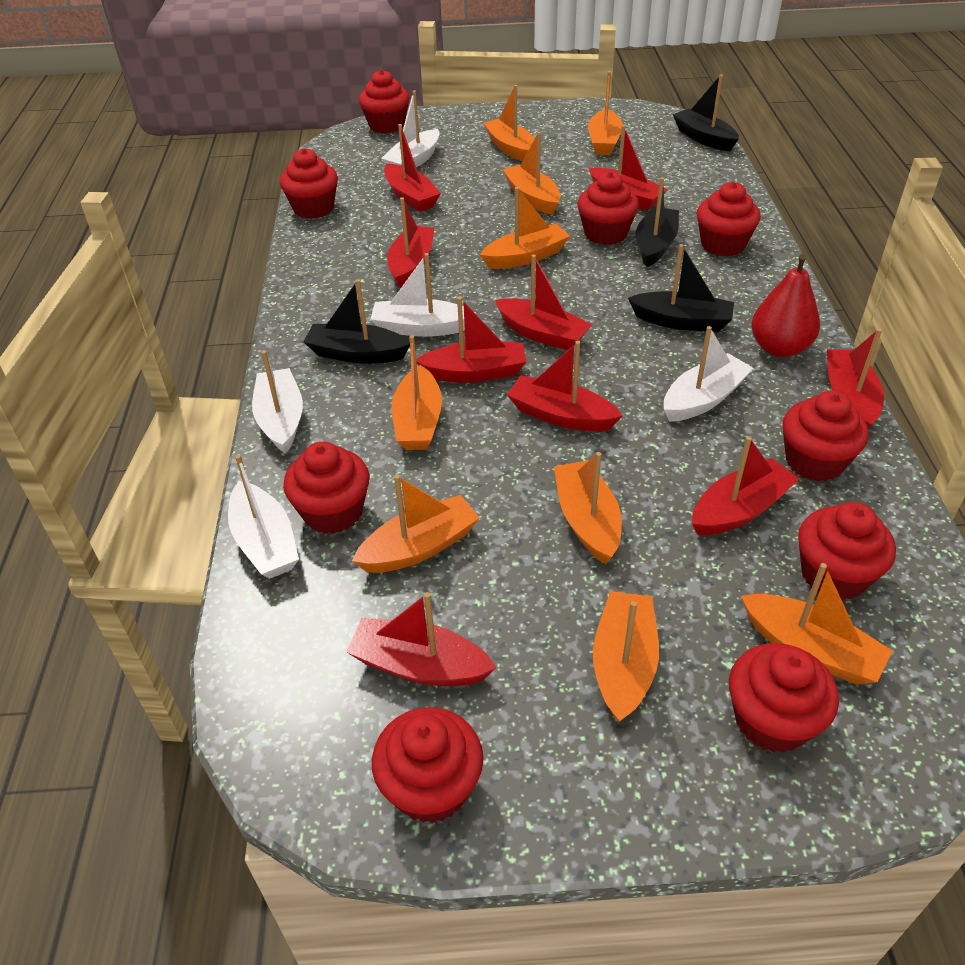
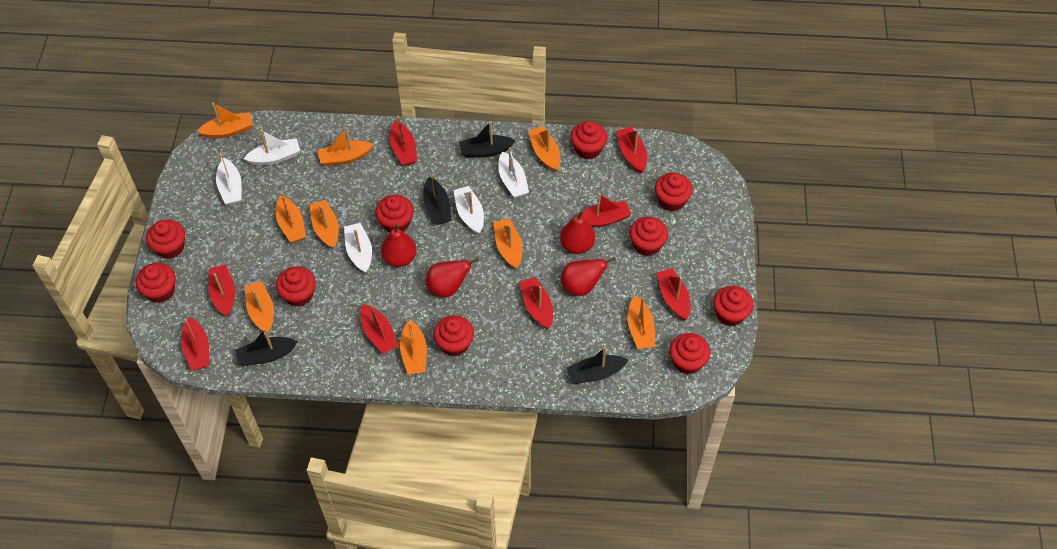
red boat: 9 -> 8
red cupcake: 9 -> 10
red pear: 1 -> 4

